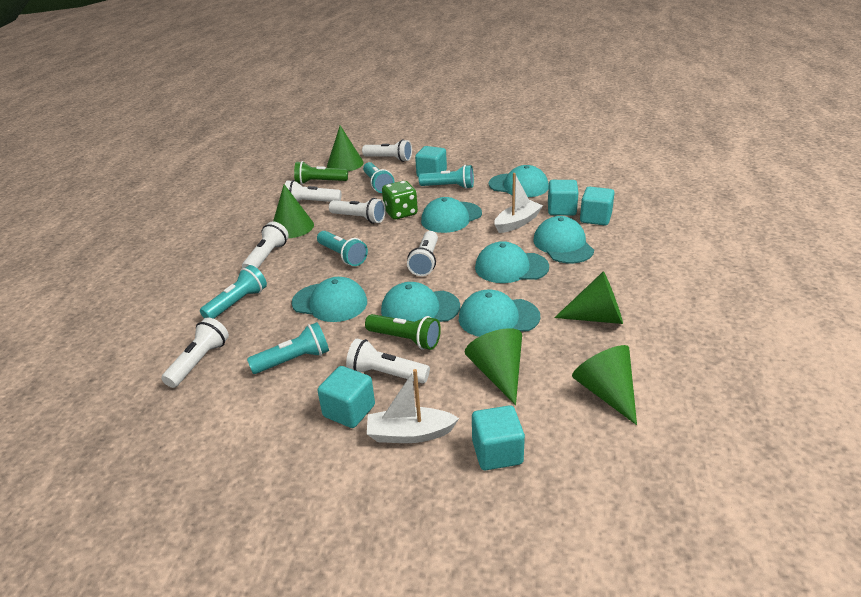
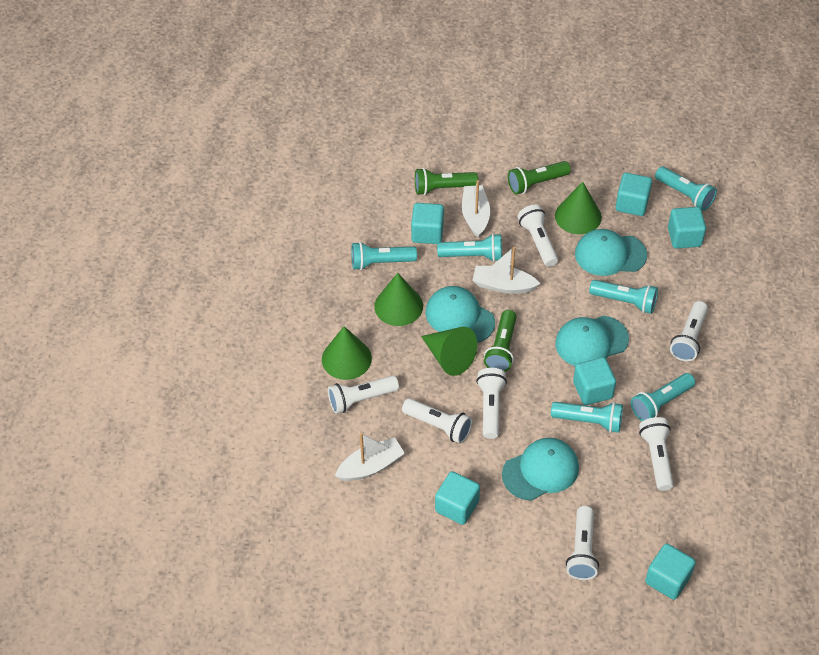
green cone: 5 -> 4
green dice: 1 -> 0
green flashlight: 2 -> 3
turquoise cap: 7 -> 4
turquoise cube: 5 -> 6
turquoise flashlight: 5 -> 6
white boat: 2 -> 3

